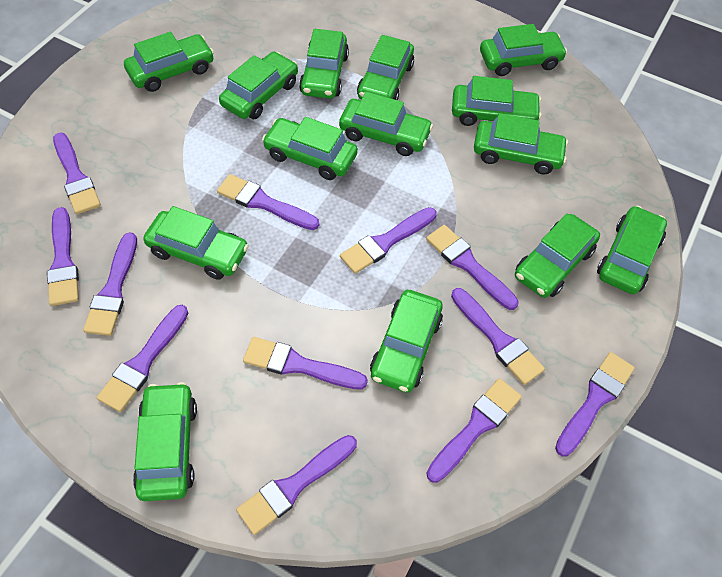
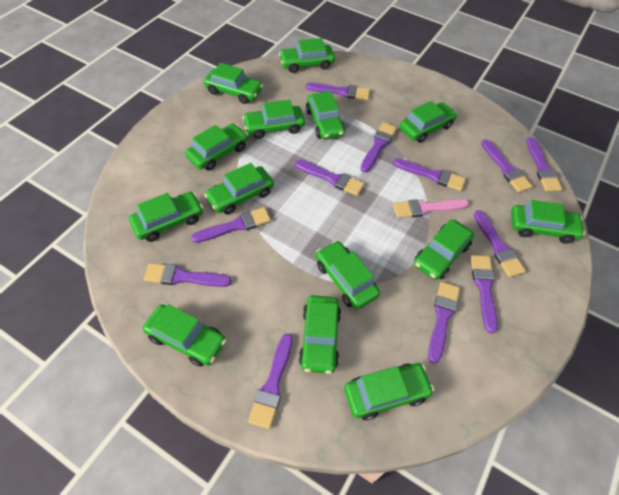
pink brush: 0 -> 1

